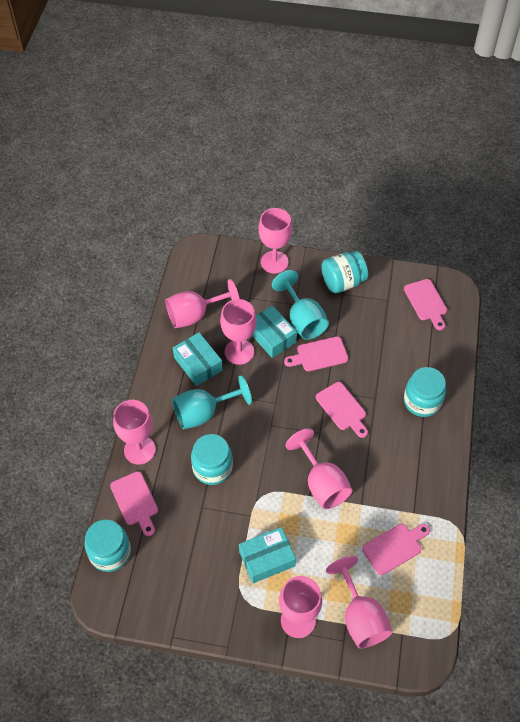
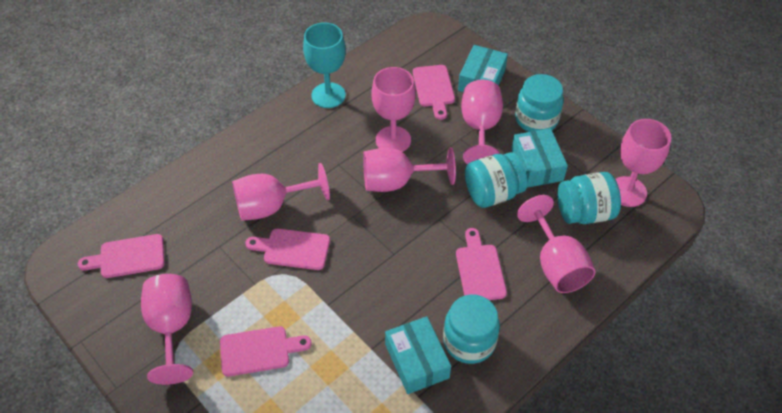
turquoise goblet: 2 -> 1

